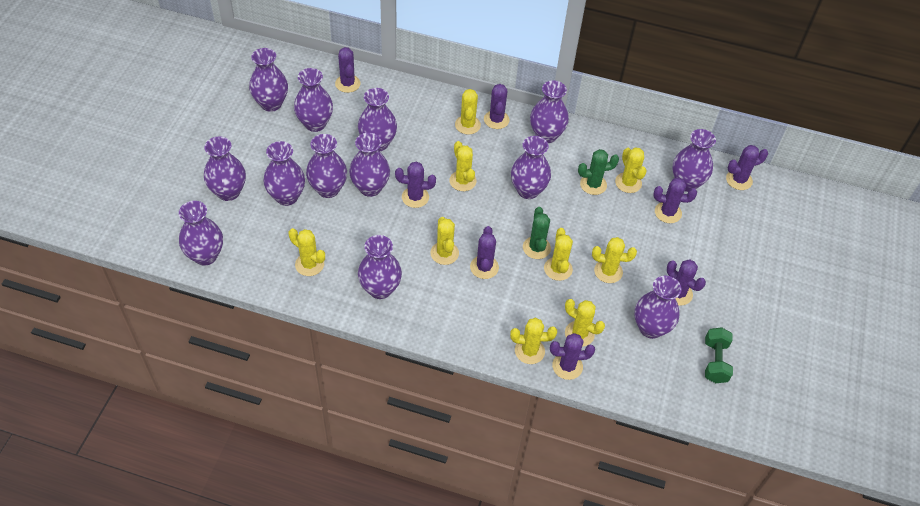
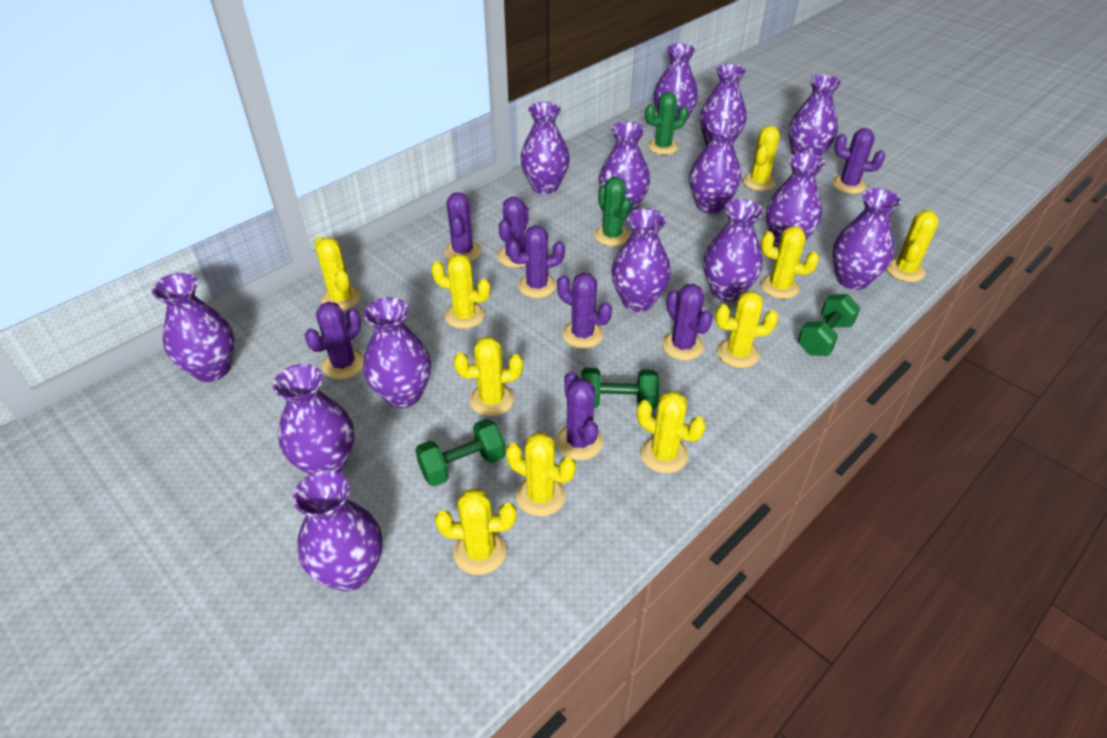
green dumbbell: 1 -> 3
purple vase: 13 -> 14
yellow cactus: 9 -> 10

